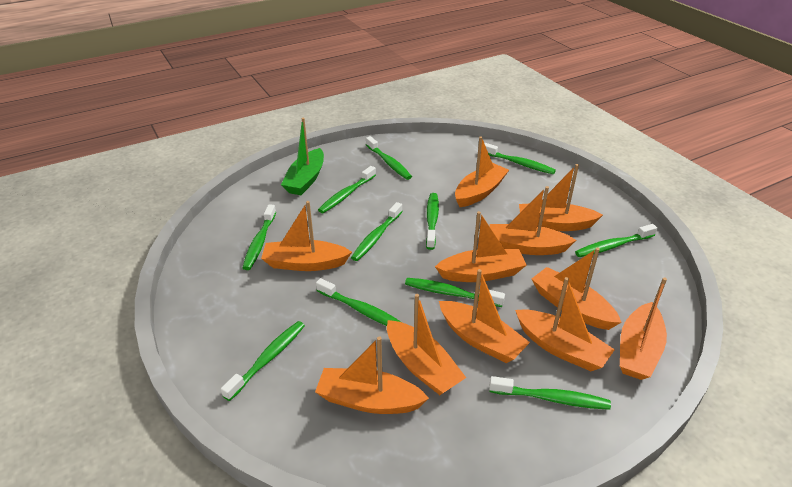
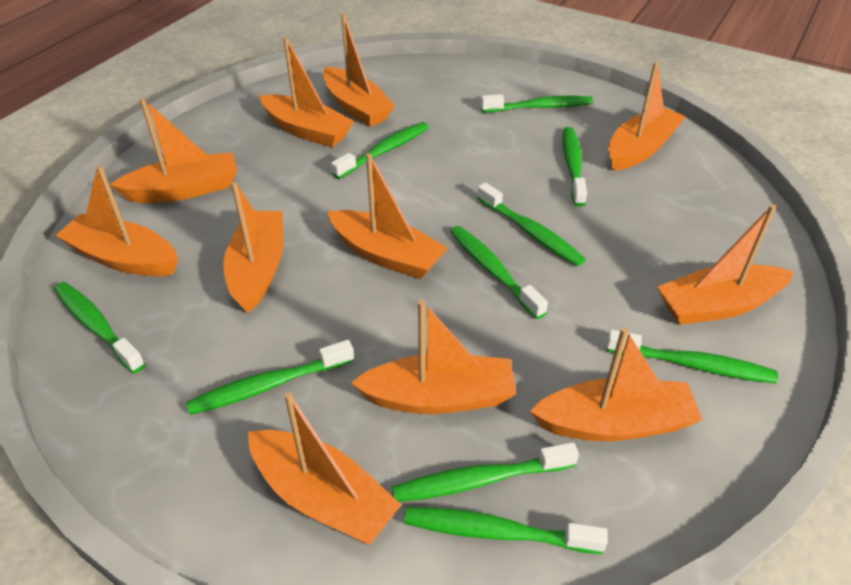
green boat: 1 -> 0
green toothbrush: 11 -> 10

